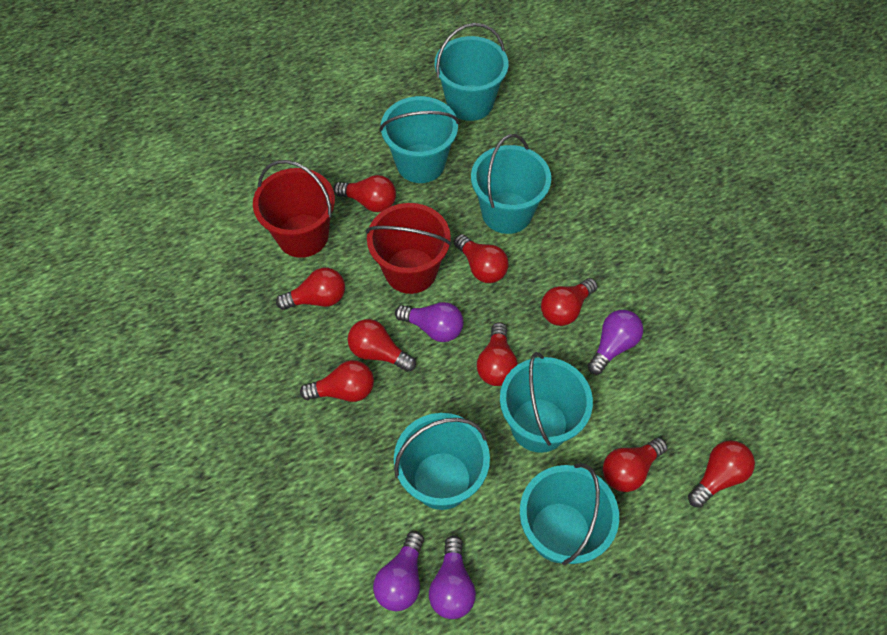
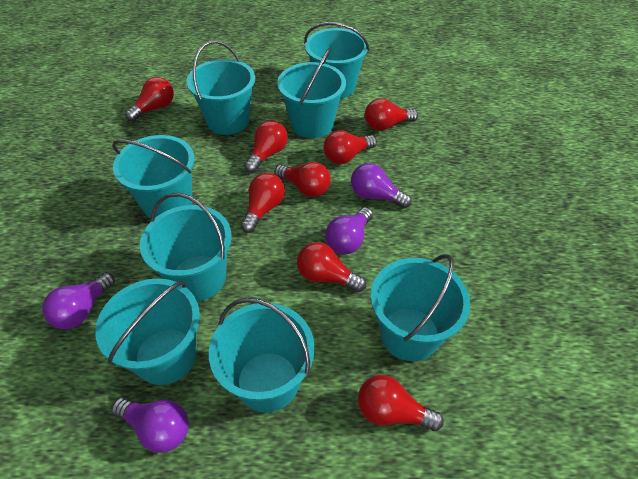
red bucket: 2 -> 0
red light bulb: 9 -> 8
turquoise bucket: 6 -> 8

